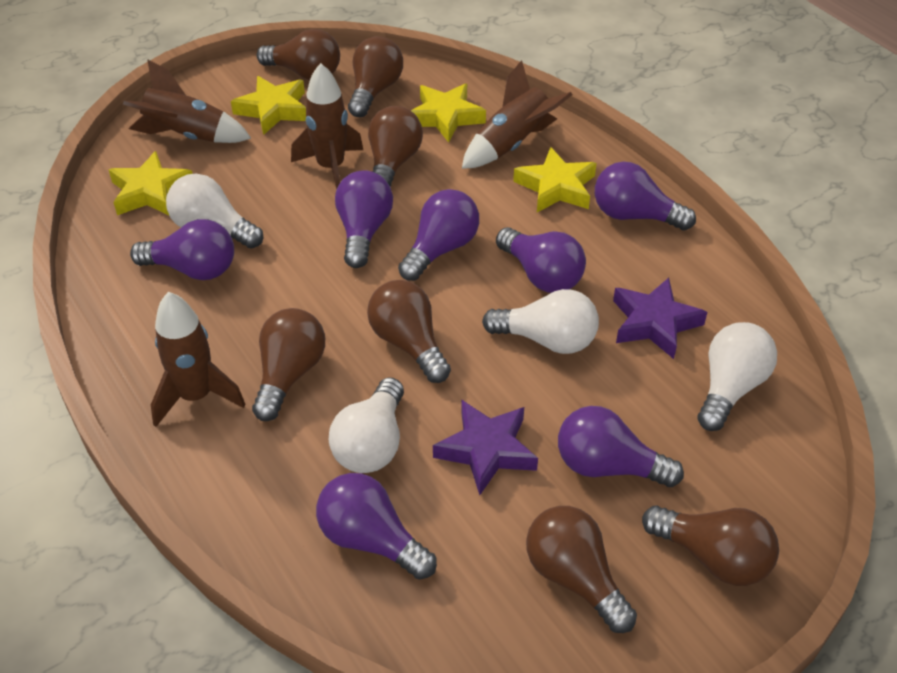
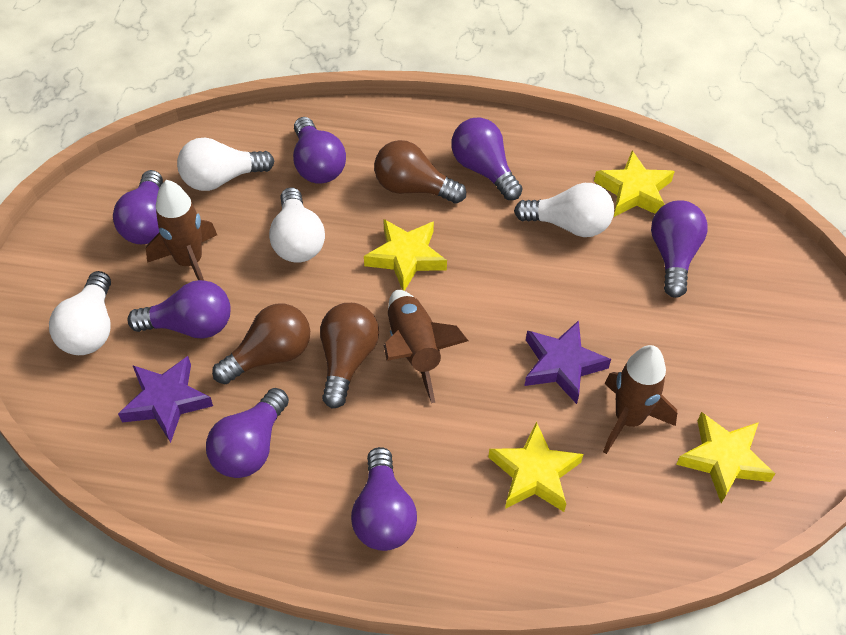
brown light bulb: 7 -> 3
brown rocket: 4 -> 3

